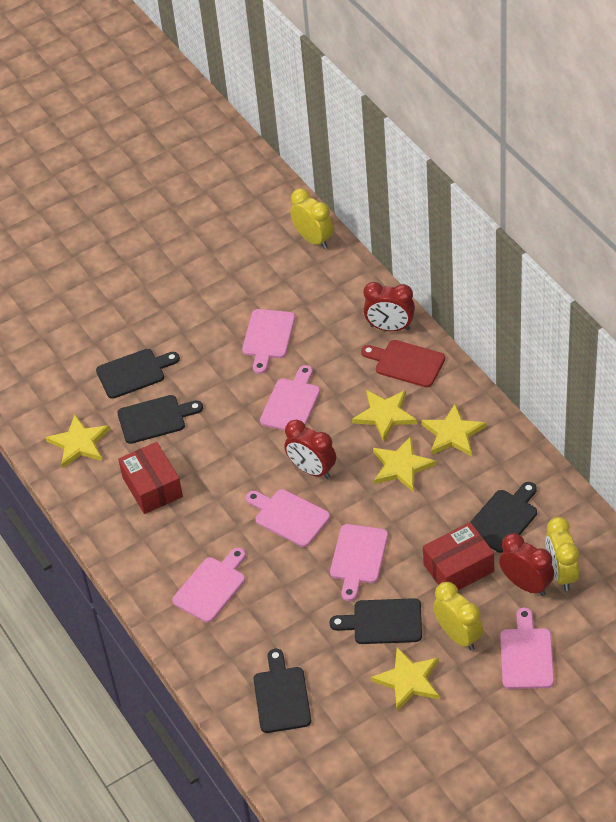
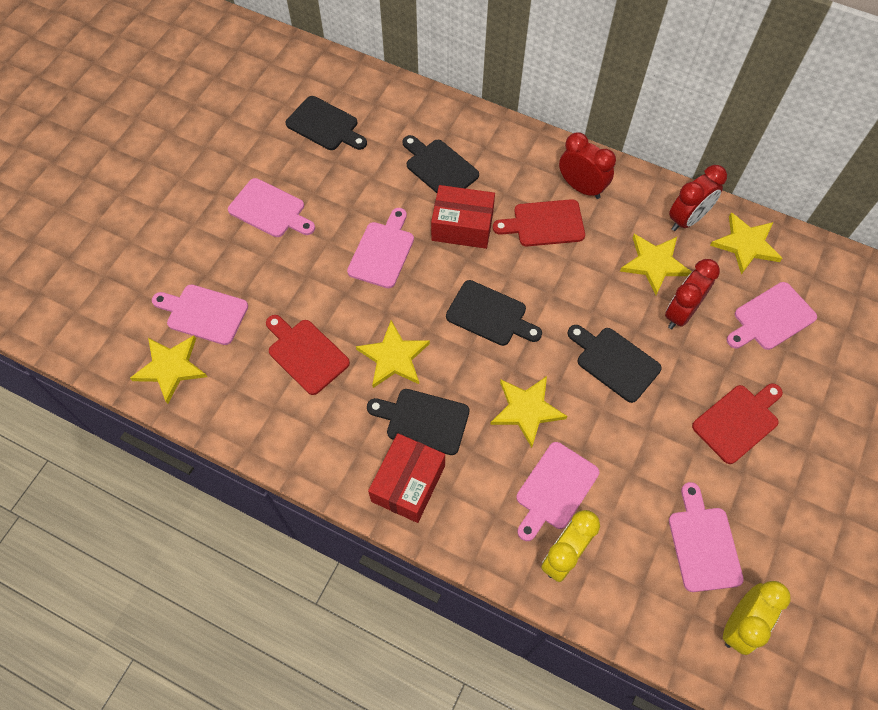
red cutting board: 1 -> 3
yellow clock: 3 -> 2

